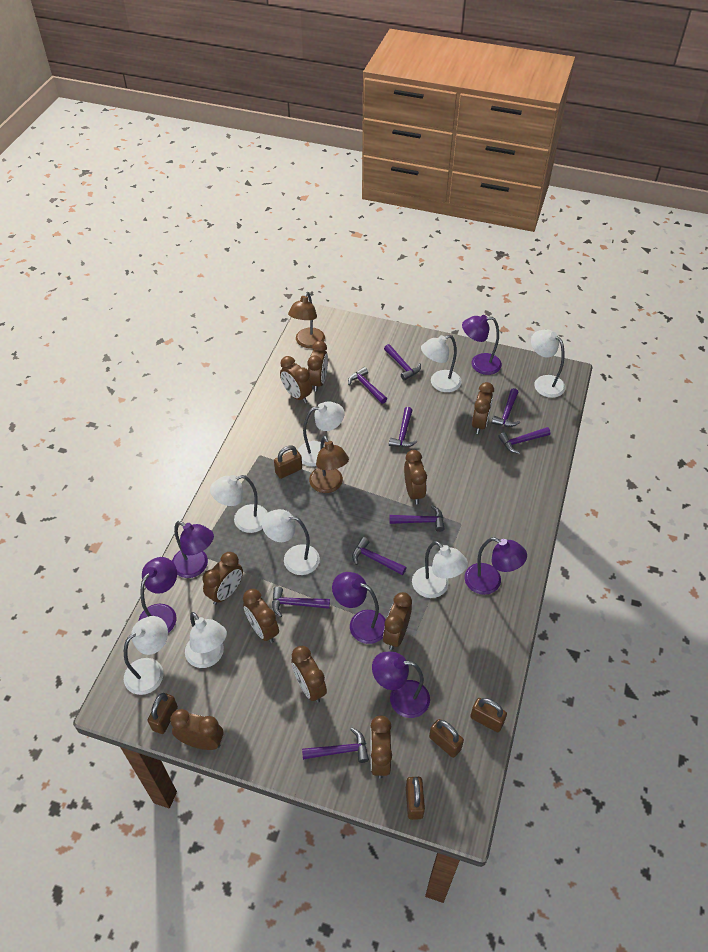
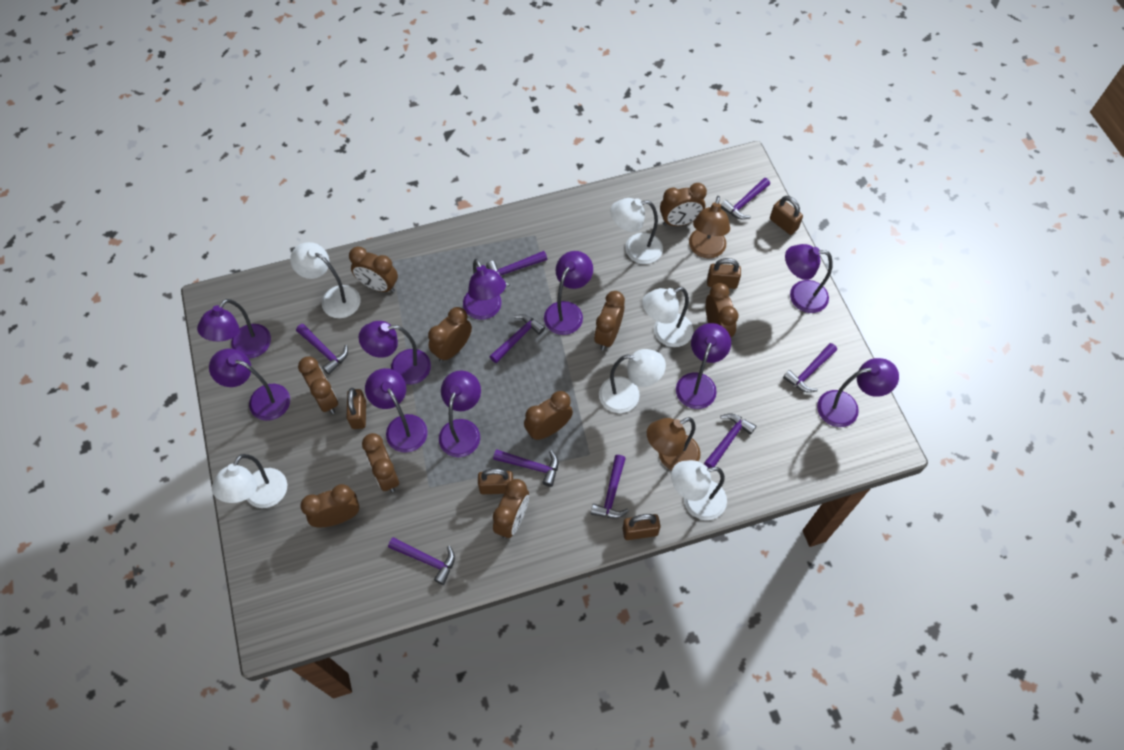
purple lamp: 6 -> 10
white lamp: 8 -> 6

